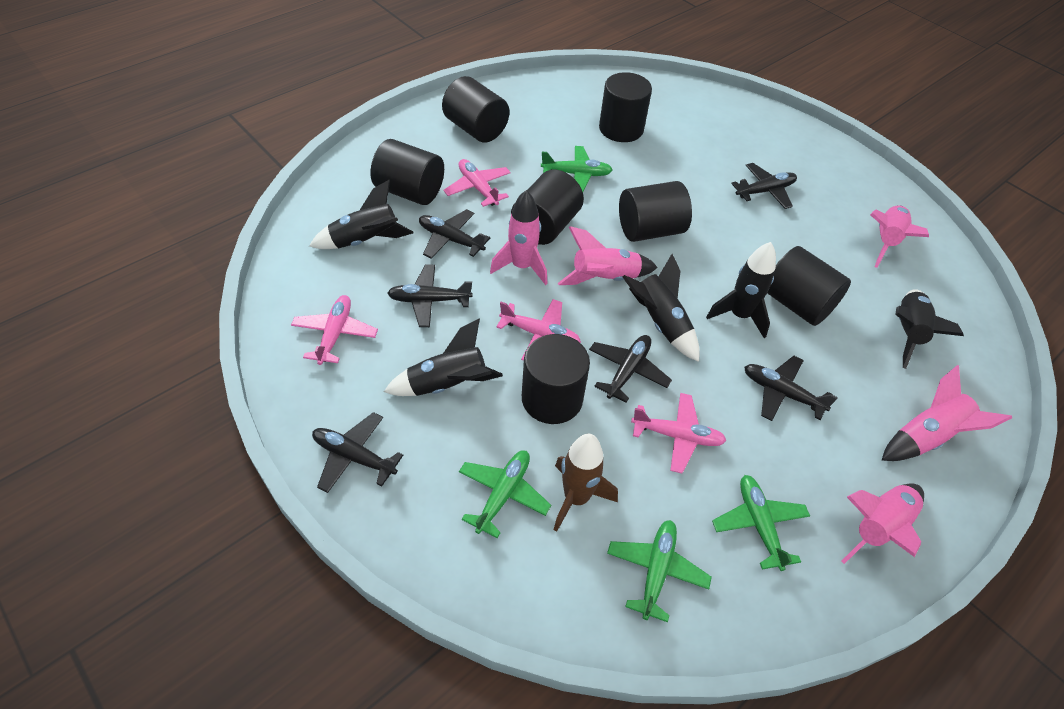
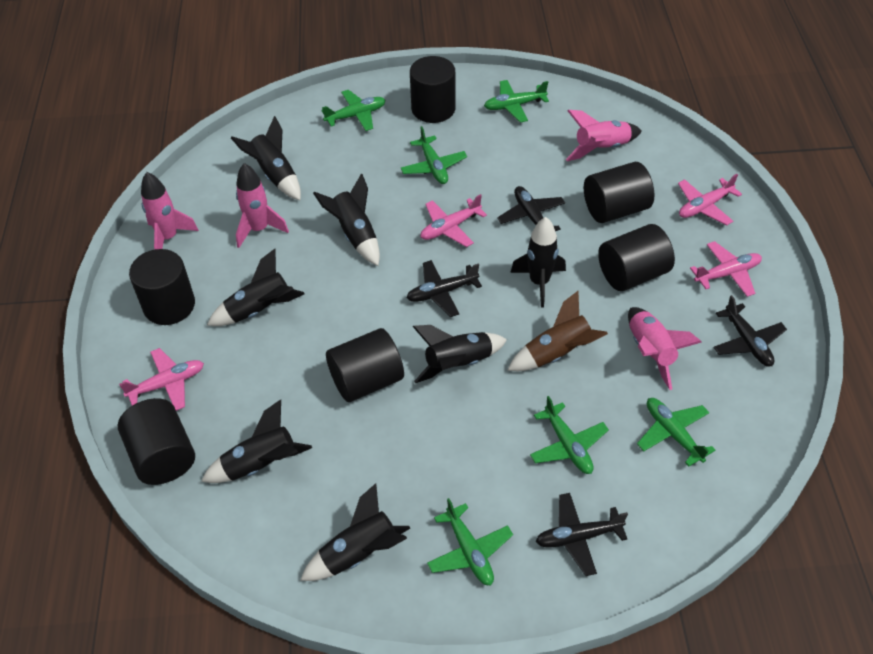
black cylinder: 7 -> 6
black plane: 6 -> 4
black rocket: 5 -> 7
green plane: 4 -> 6
pink rocket: 5 -> 4

